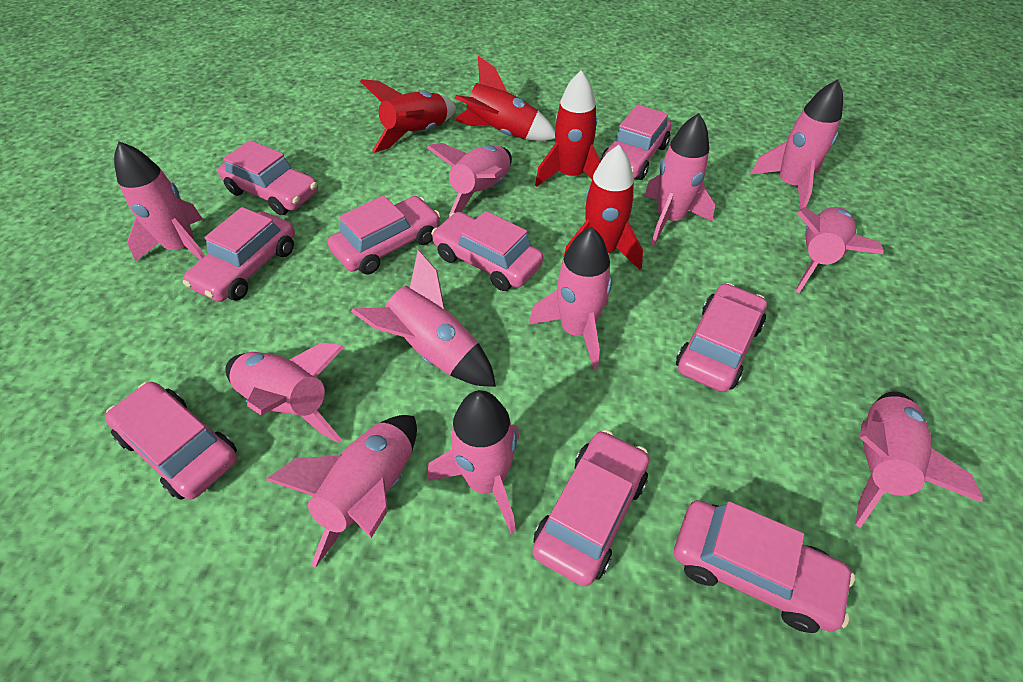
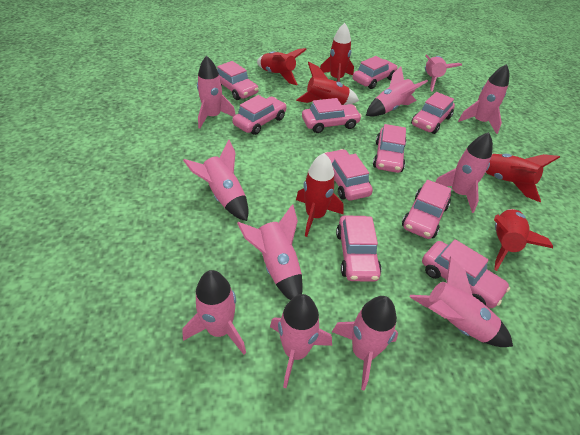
pink car: 9 -> 10
red rocket: 4 -> 6

